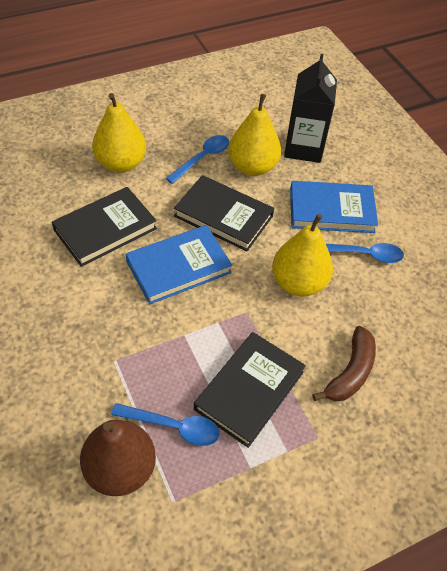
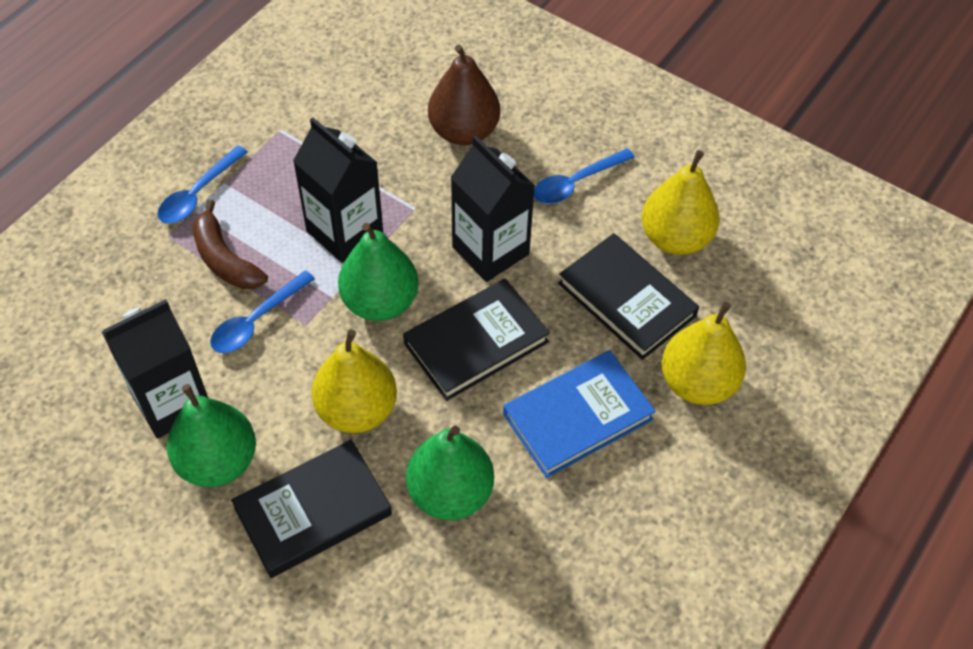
black carton: 1 -> 3
blue book: 2 -> 1
green pear: 0 -> 3

